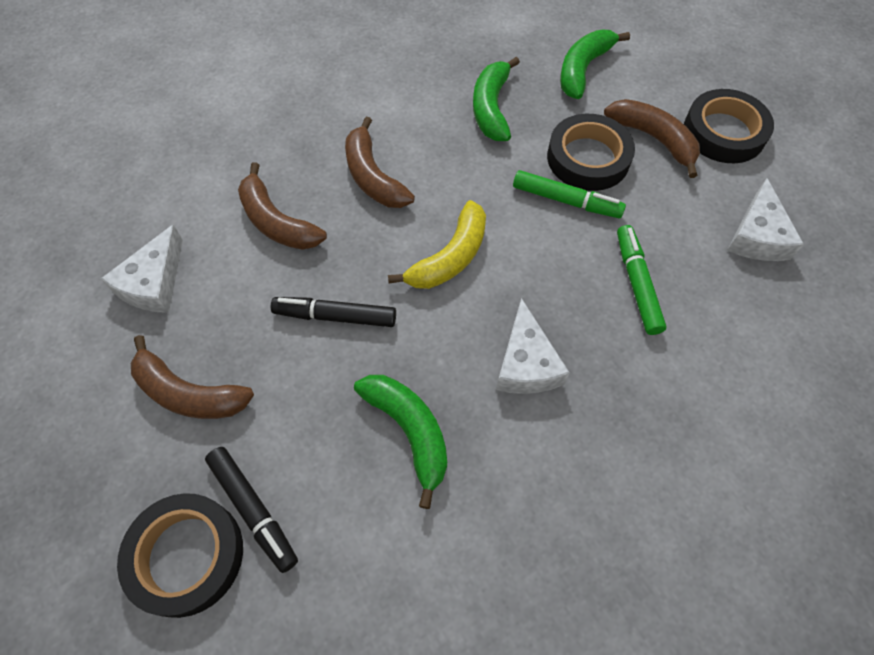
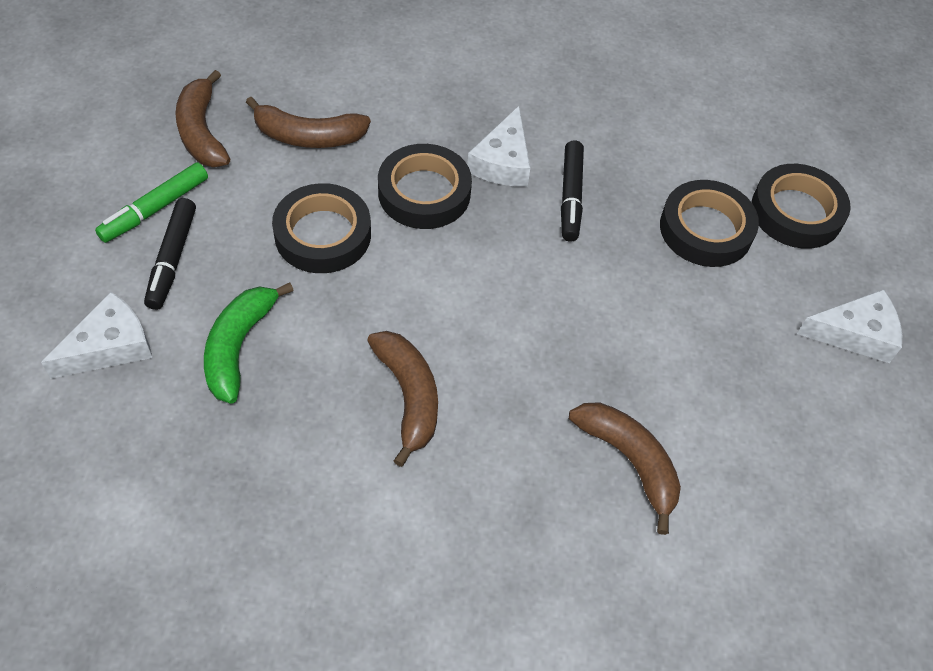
black tape: 3 -> 4
green banana: 3 -> 1
green marker: 2 -> 1
yellow banana: 1 -> 0

